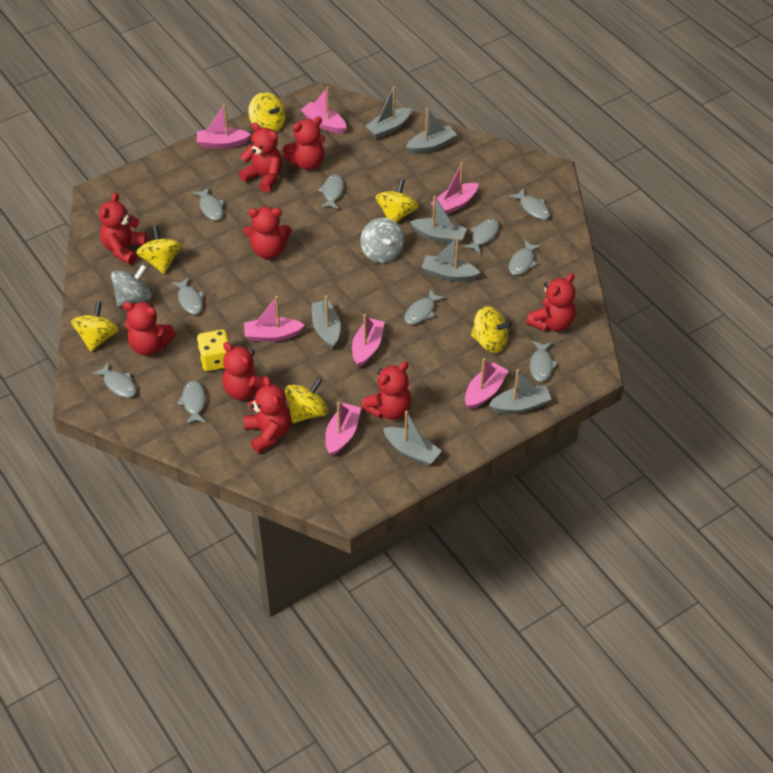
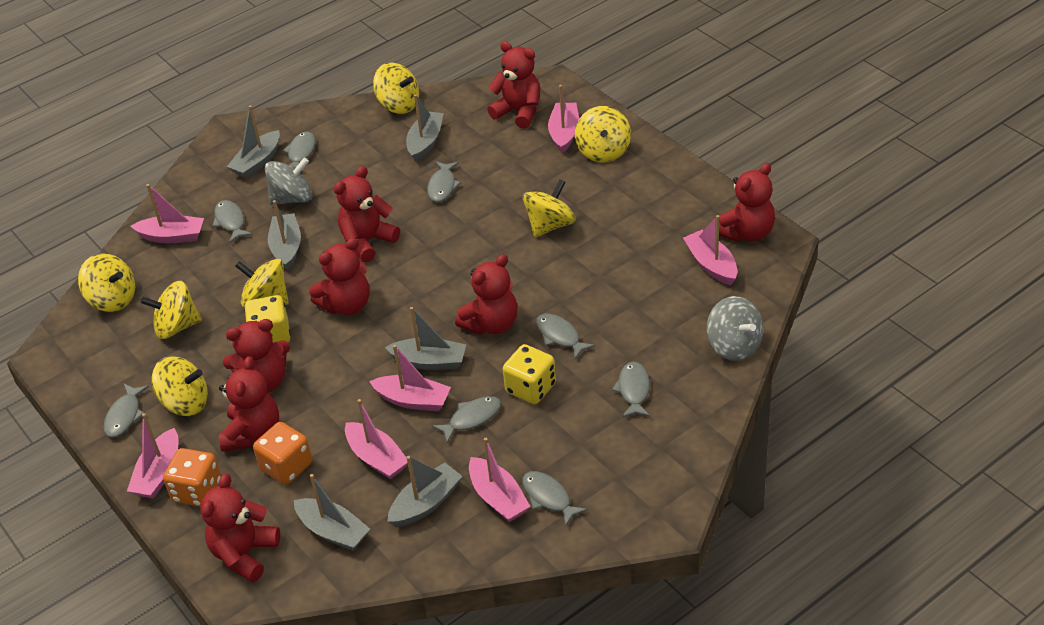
grey boat: 7 -> 6
grey fish: 10 -> 8
orange dice: 0 -> 2
red teddy bear: 9 -> 8
yellow dice: 1 -> 2
yellow spinning top: 6 -> 7

